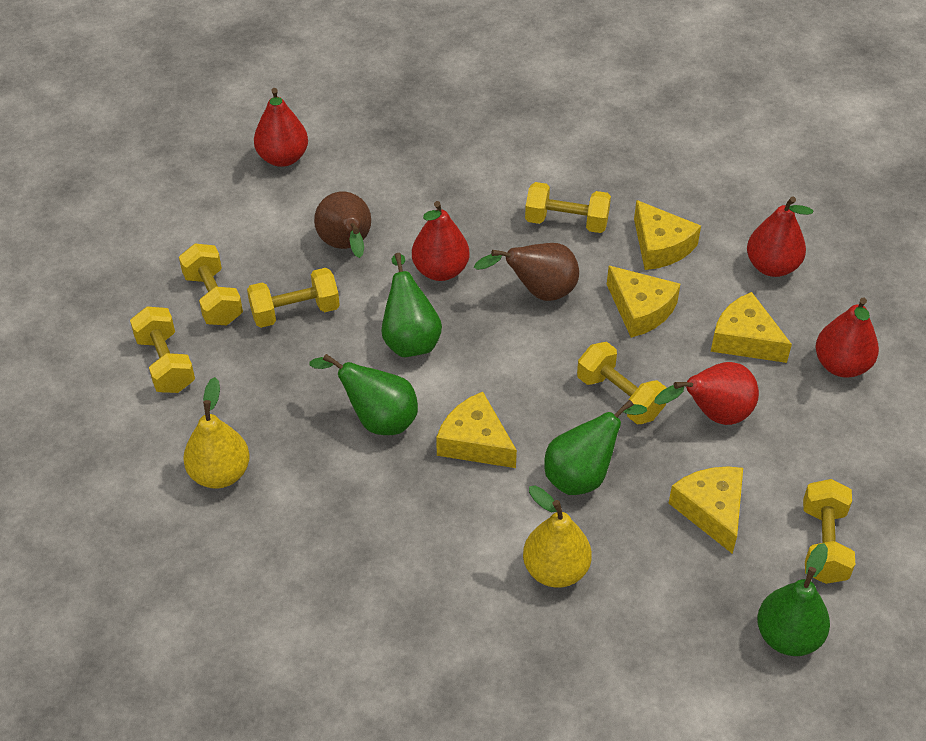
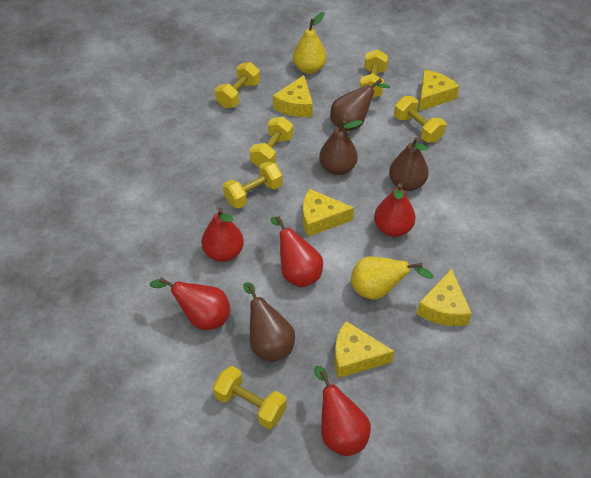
brown pear: 2 -> 4
green pear: 4 -> 0

